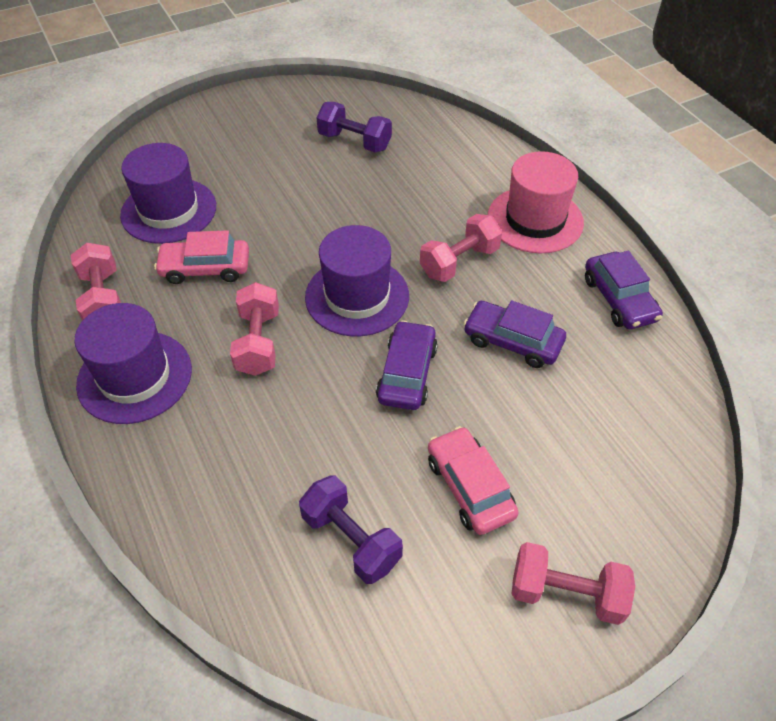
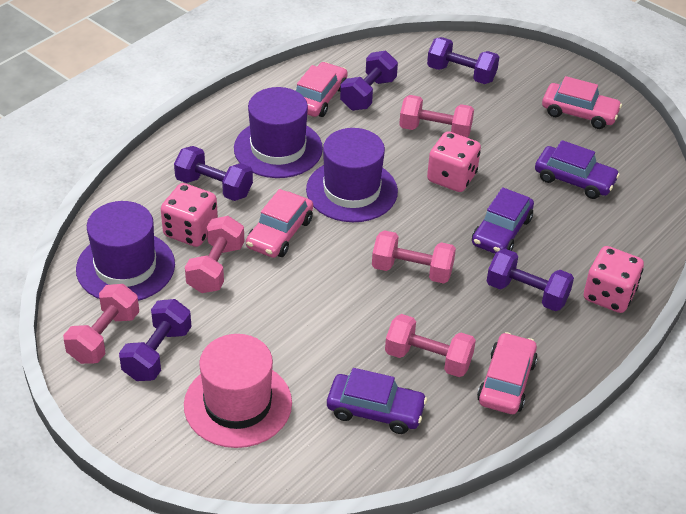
pink car: 2 -> 4
pink dice: 0 -> 3
pink dumbbell: 4 -> 5
purple dumbbell: 2 -> 5

